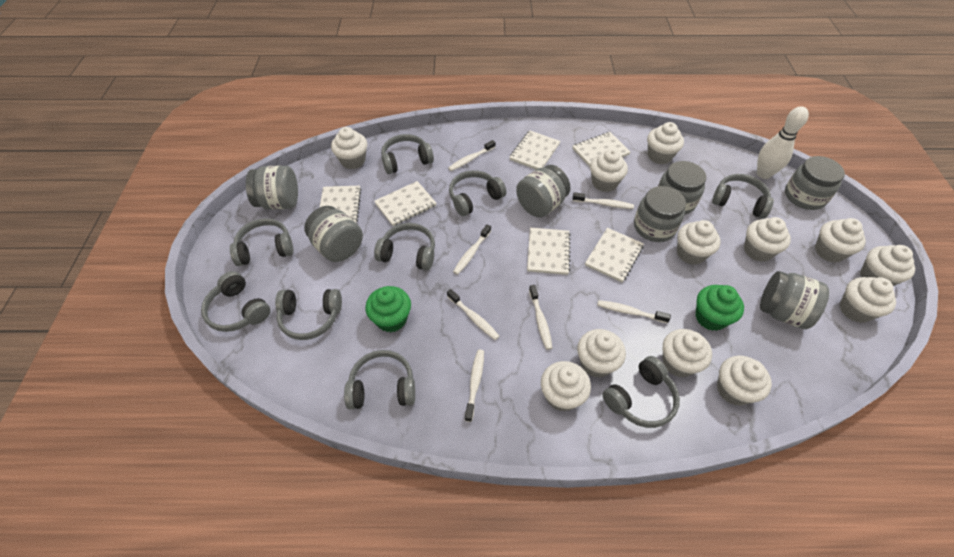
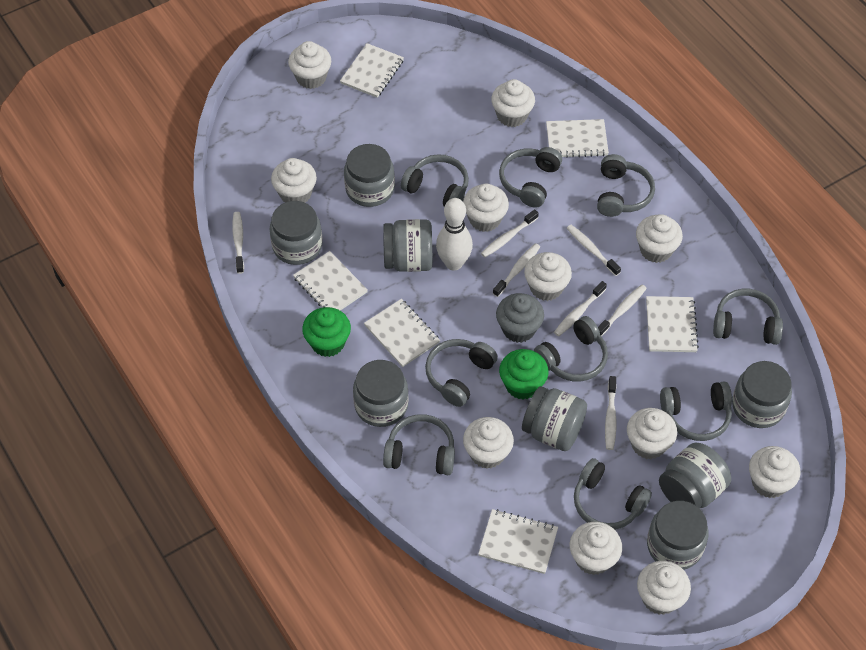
grey cupcake: 0 -> 1
grey jar: 7 -> 8
white cupcake: 12 -> 11

